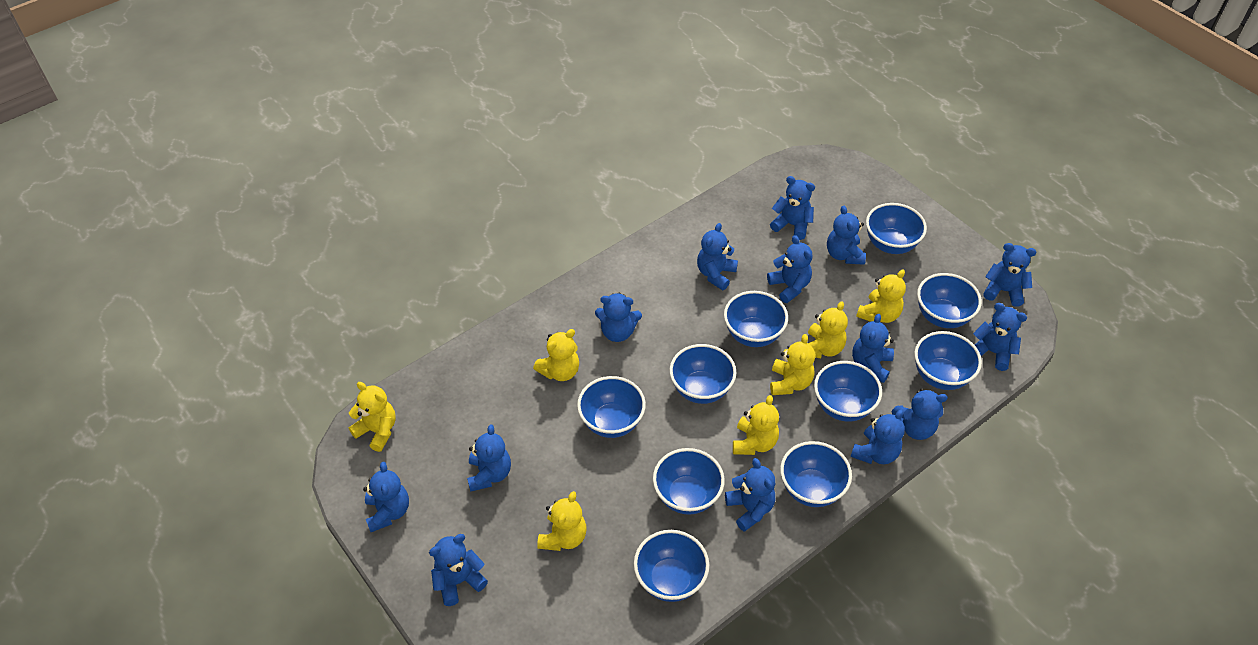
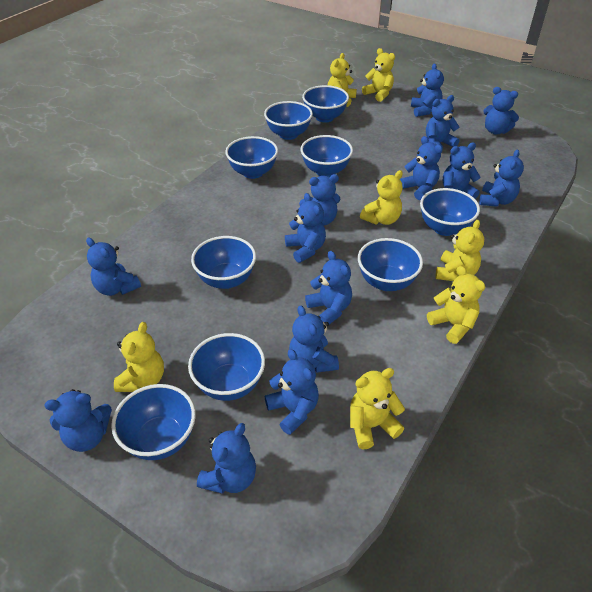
blue bowl: 10 -> 9

